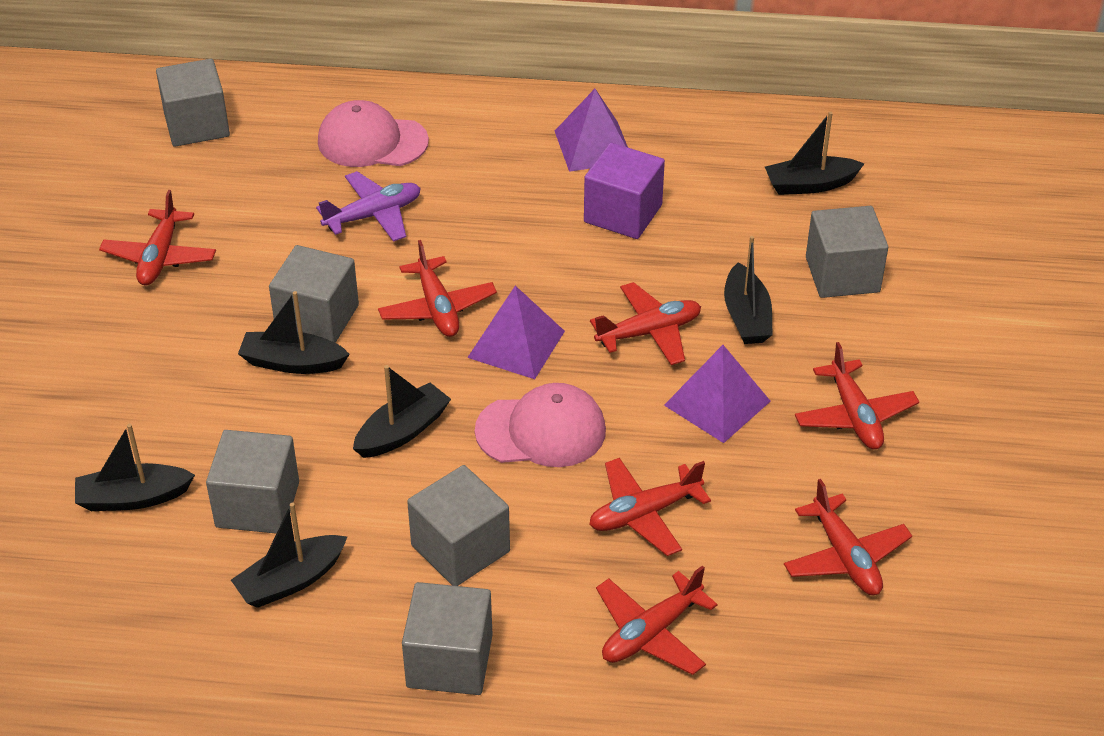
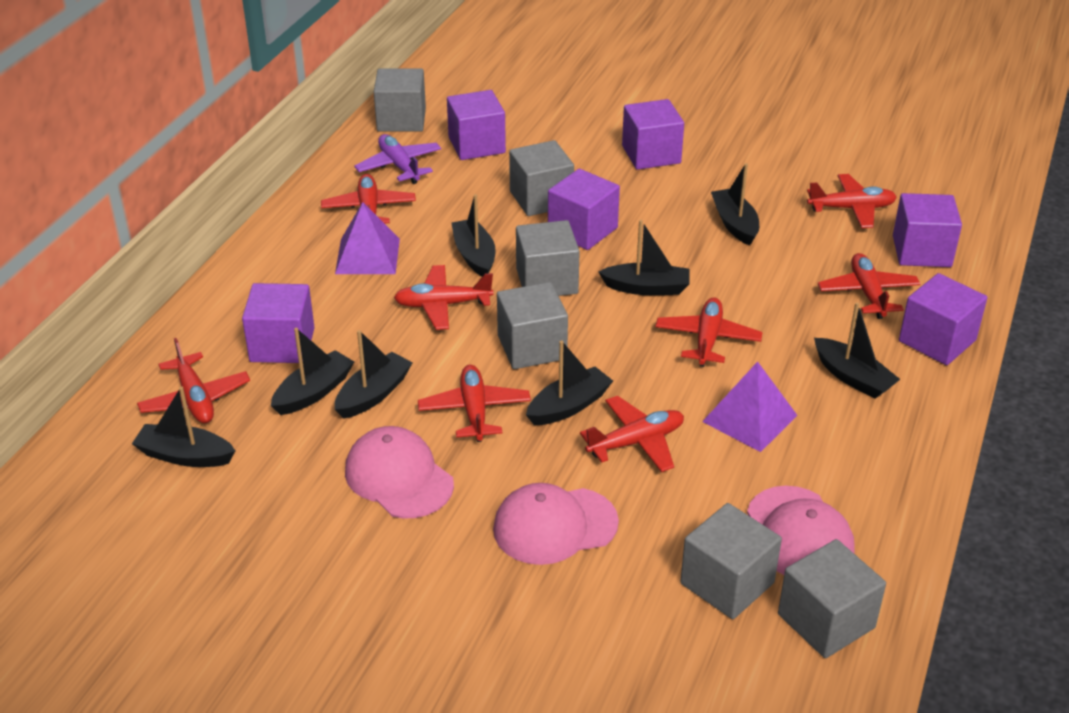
black boat: 6 -> 8
pink cap: 2 -> 3
purple cube: 1 -> 6
purple pyramid: 3 -> 2
red plane: 7 -> 8

